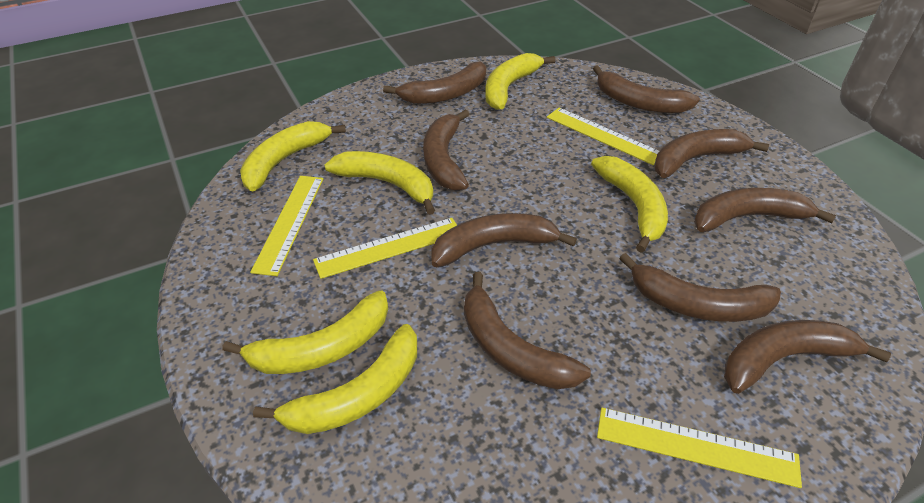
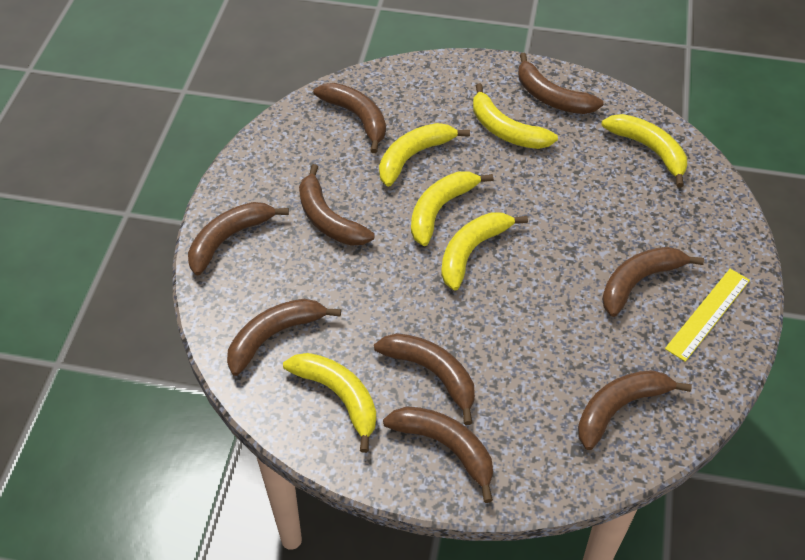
yellow ruler: 4 -> 1

